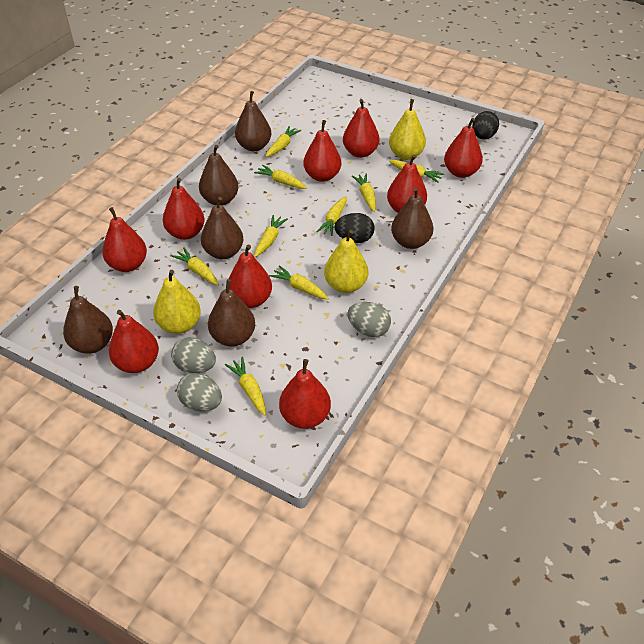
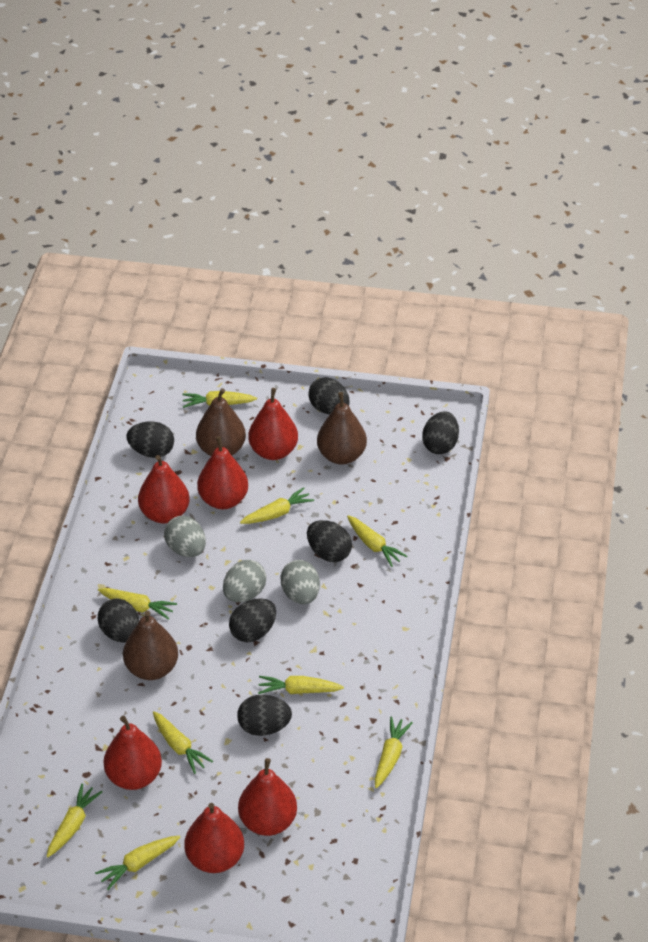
black egg: 2 -> 7
brown pear: 6 -> 3
red pear: 9 -> 6
yellow pear: 3 -> 0

